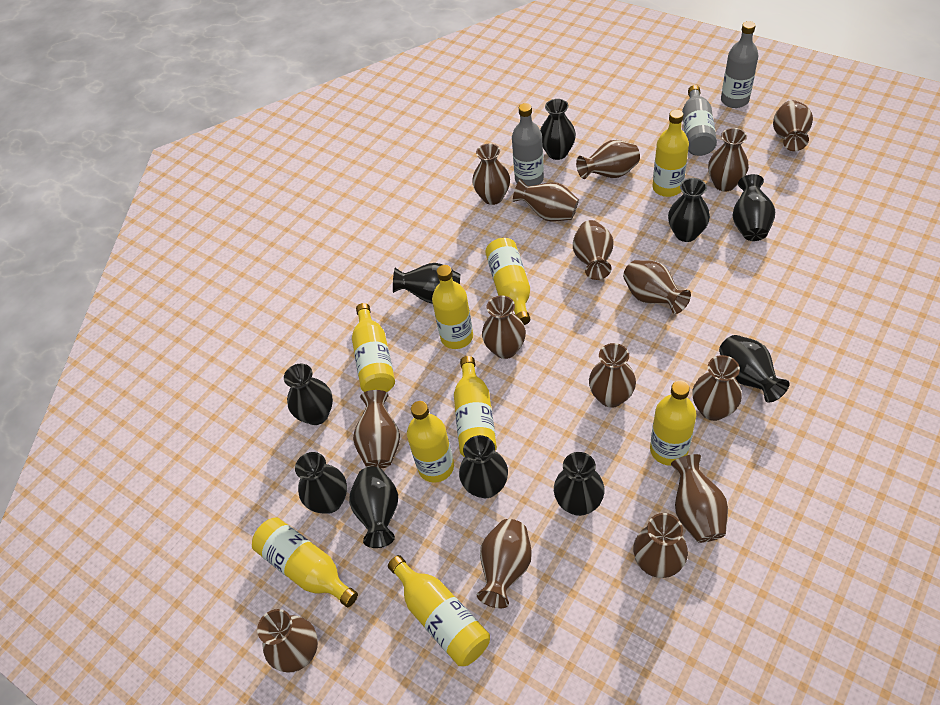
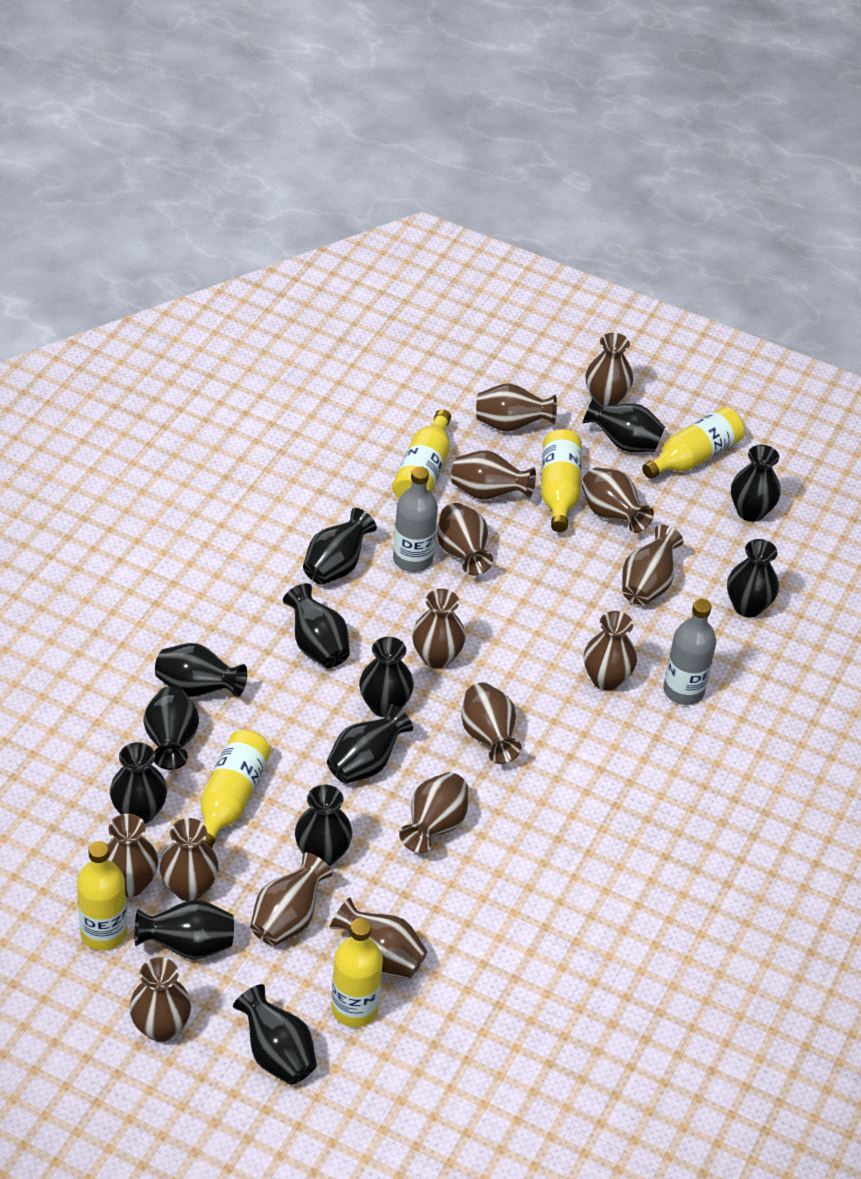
black vase: 10 -> 13
grey bottle: 3 -> 2
yellow bottle: 9 -> 6

